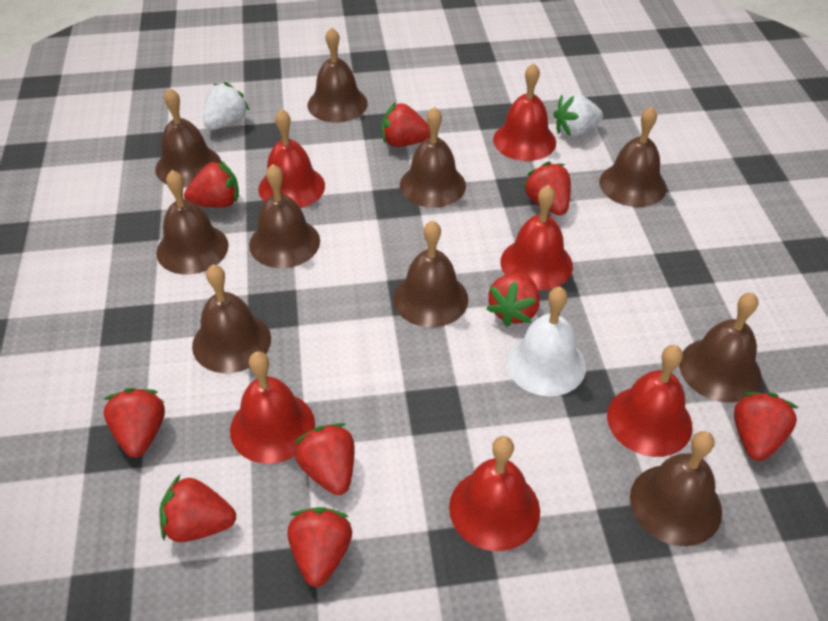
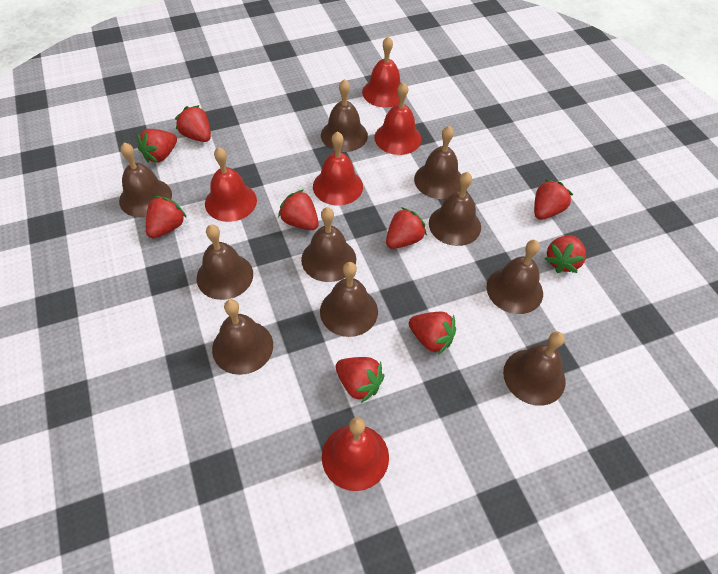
red bell: 6 -> 5
white bell: 1 -> 0
white strawberry: 2 -> 0

